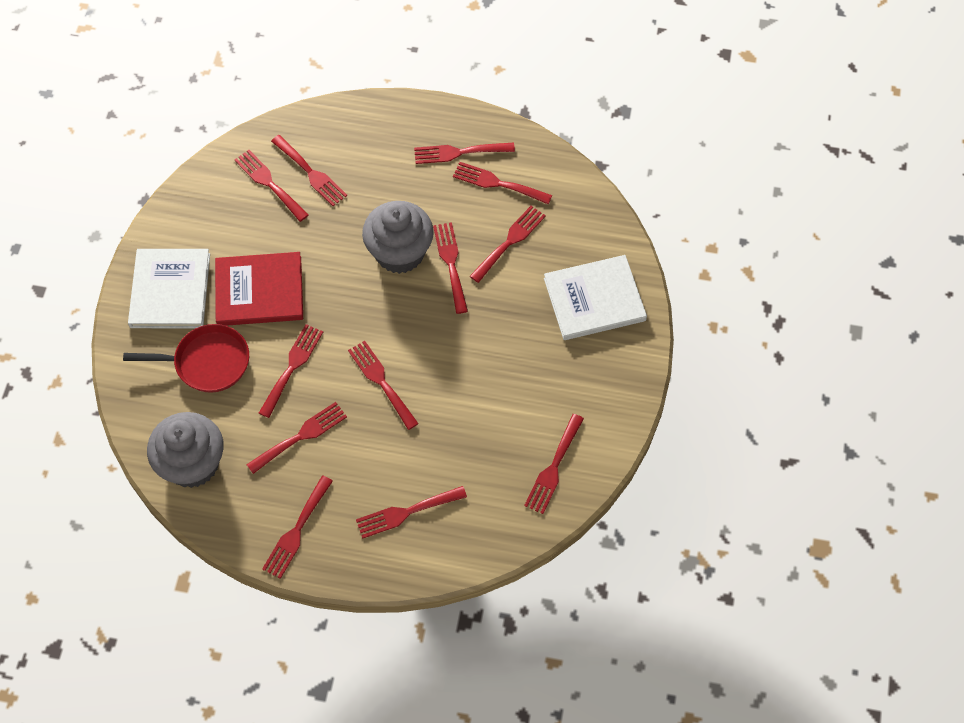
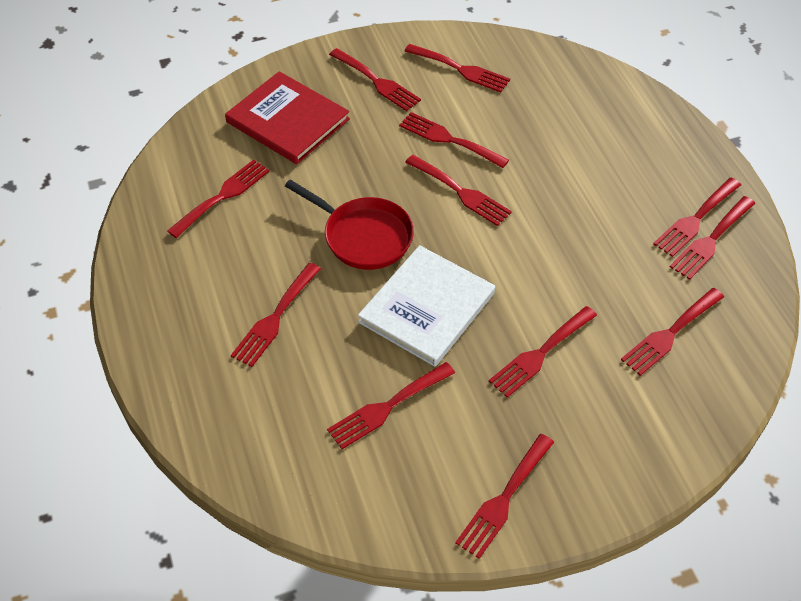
grey cupcake: 2 -> 0
white book: 2 -> 1

